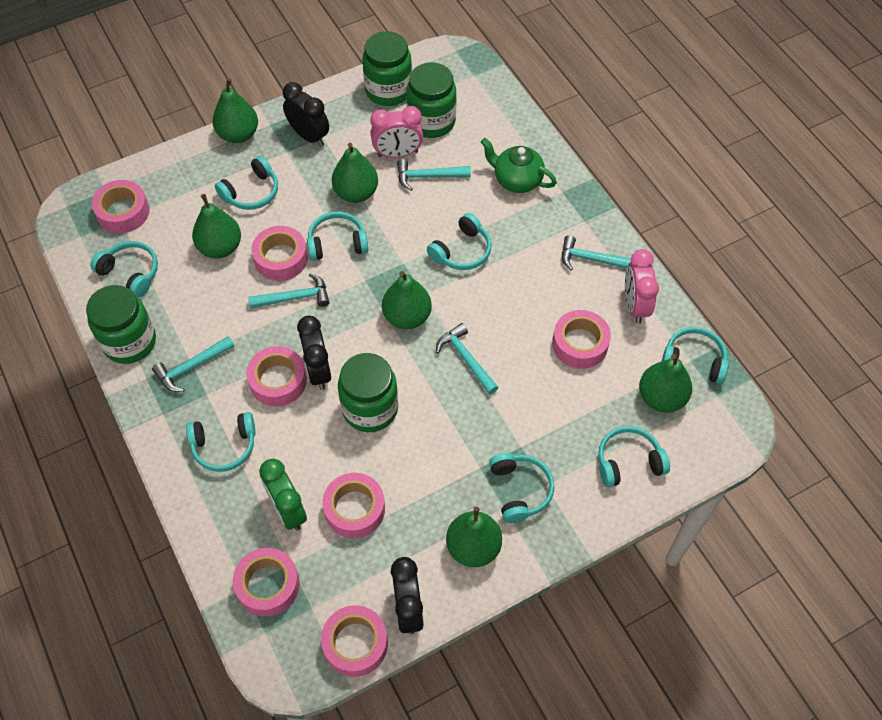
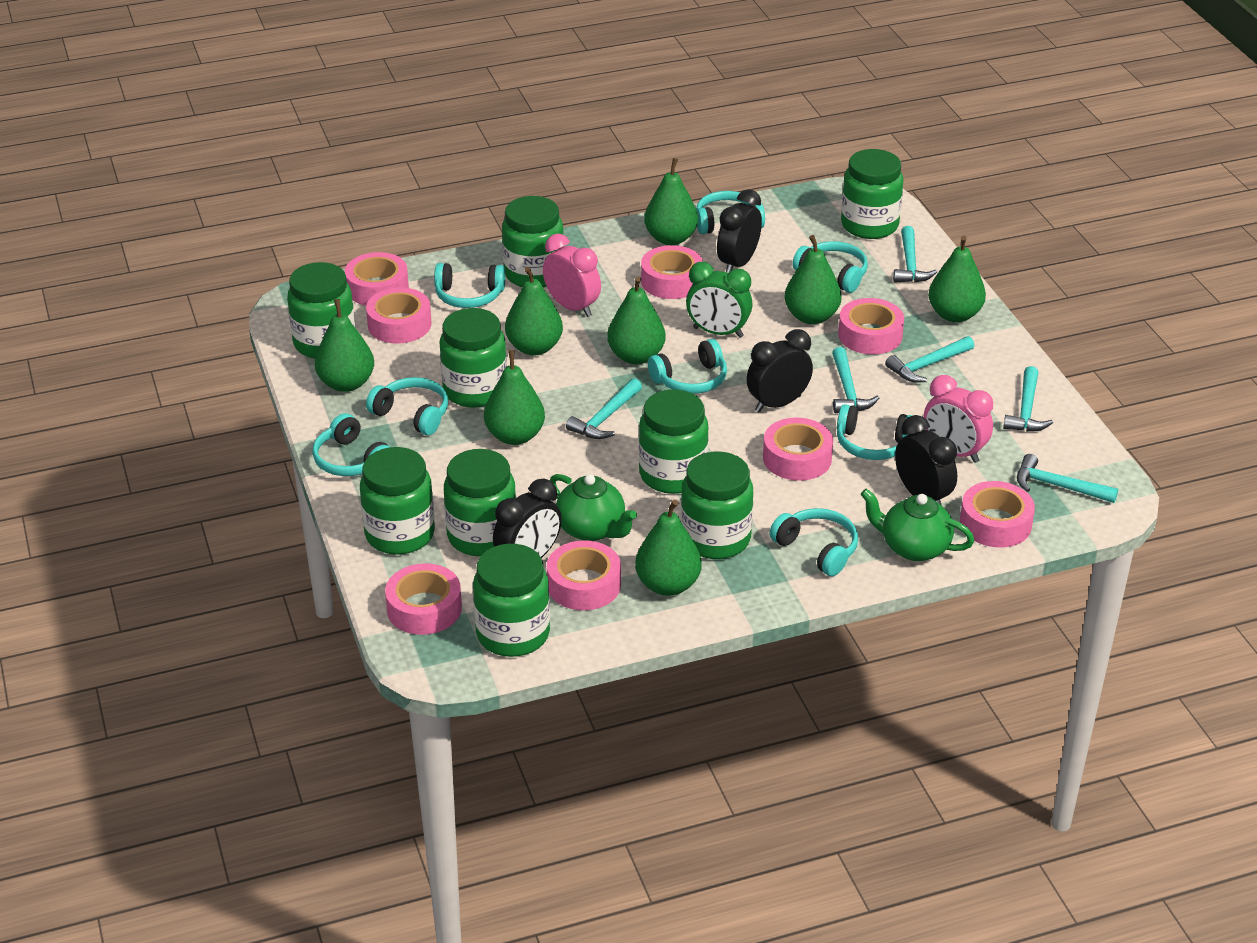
black clock: 3 -> 4
green jar: 4 -> 9
green pear: 6 -> 8
green teapot: 1 -> 2
pink tape: 7 -> 8
turquoise hammer: 5 -> 6

